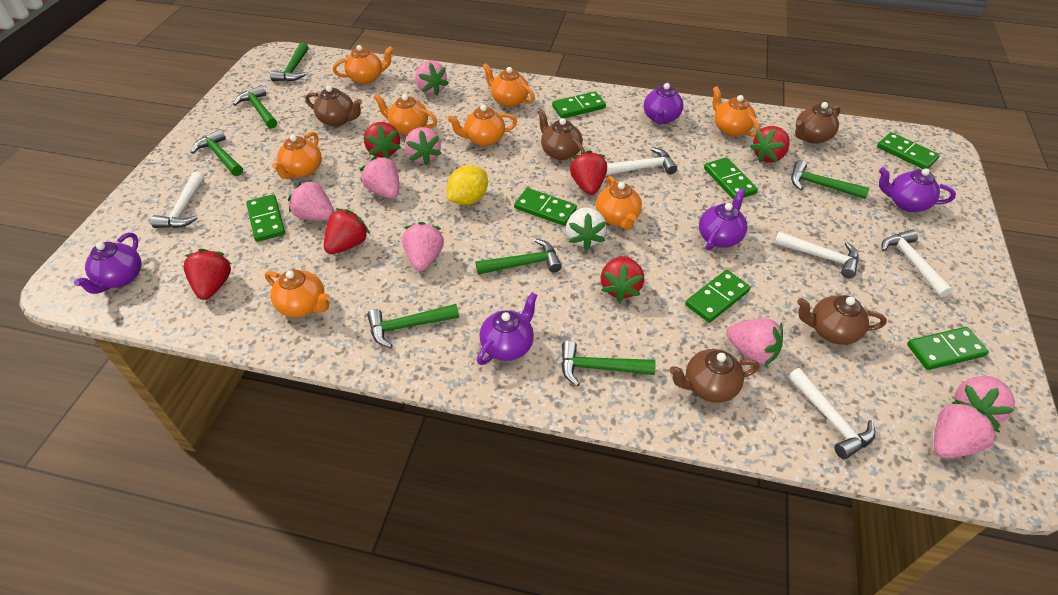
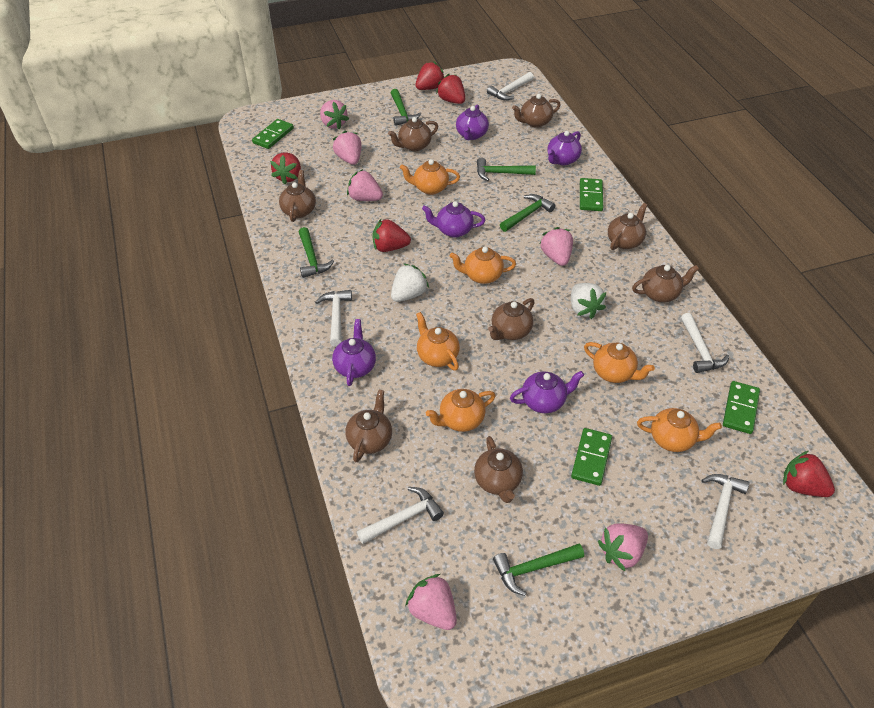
brown teapot: 5 -> 8
green domino: 7 -> 4
green hammer: 7 -> 5
orange teapot: 8 -> 6
pink strawberry: 8 -> 6
red strawberry: 6 -> 5
white strawberry: 1 -> 2
yellow lemon: 1 -> 0

